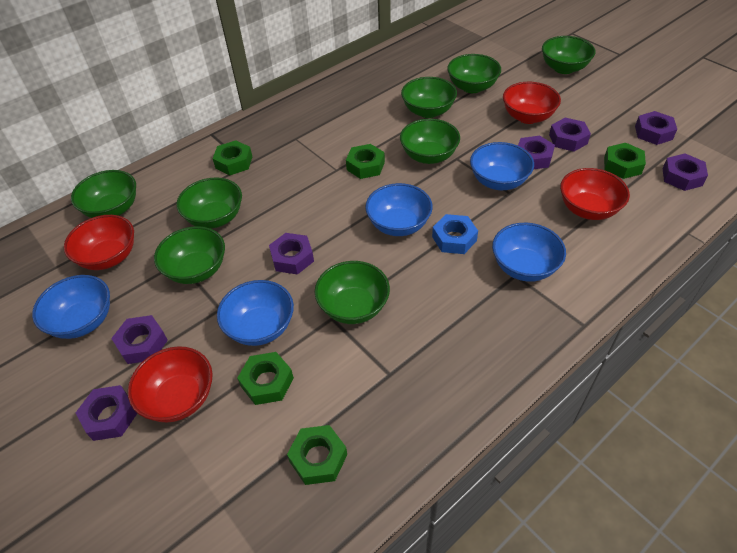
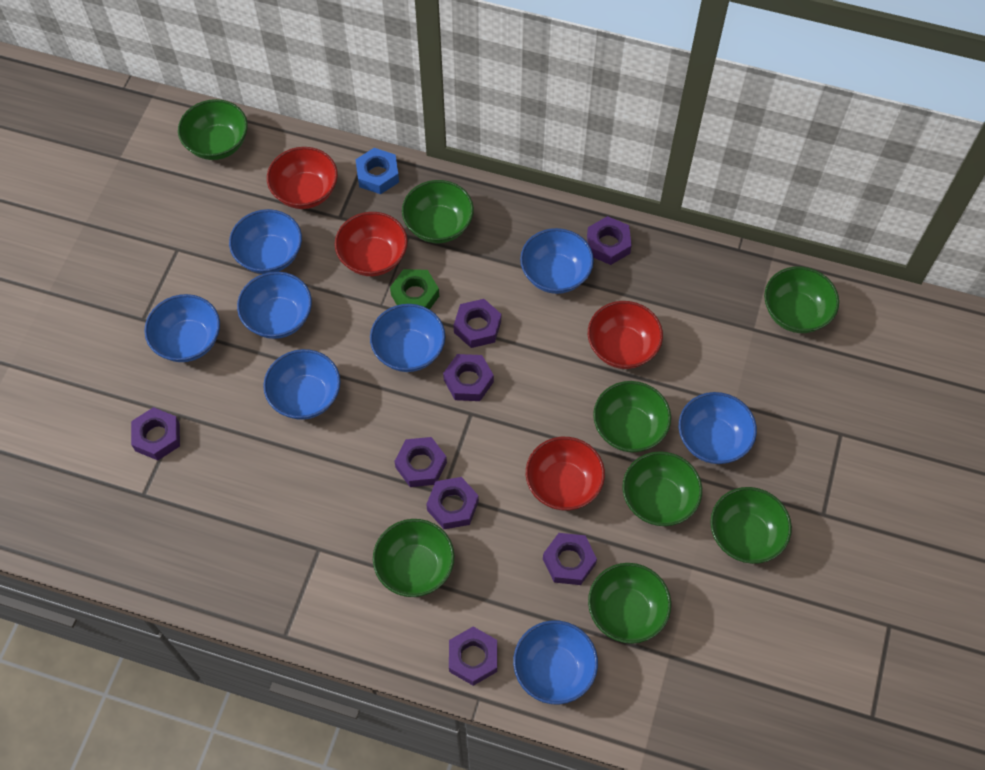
blue bowl: 5 -> 8
green nut: 5 -> 1
purple nut: 7 -> 8

